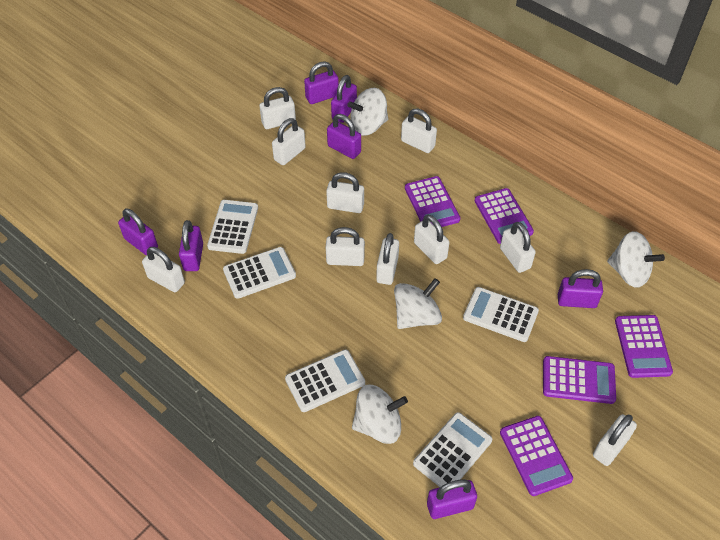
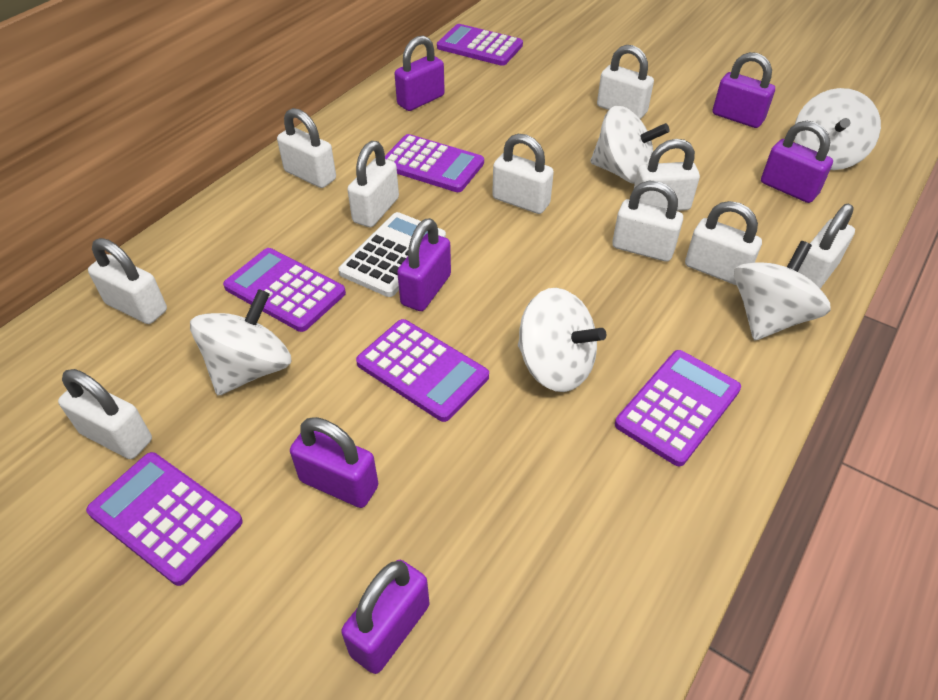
purple calculator: 5 -> 6
purple padlock: 7 -> 6
white calculator: 5 -> 1
white spinning top: 4 -> 5

